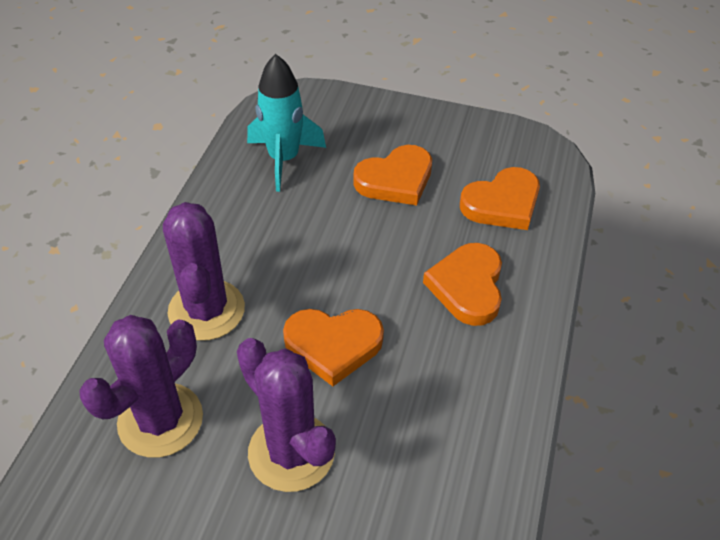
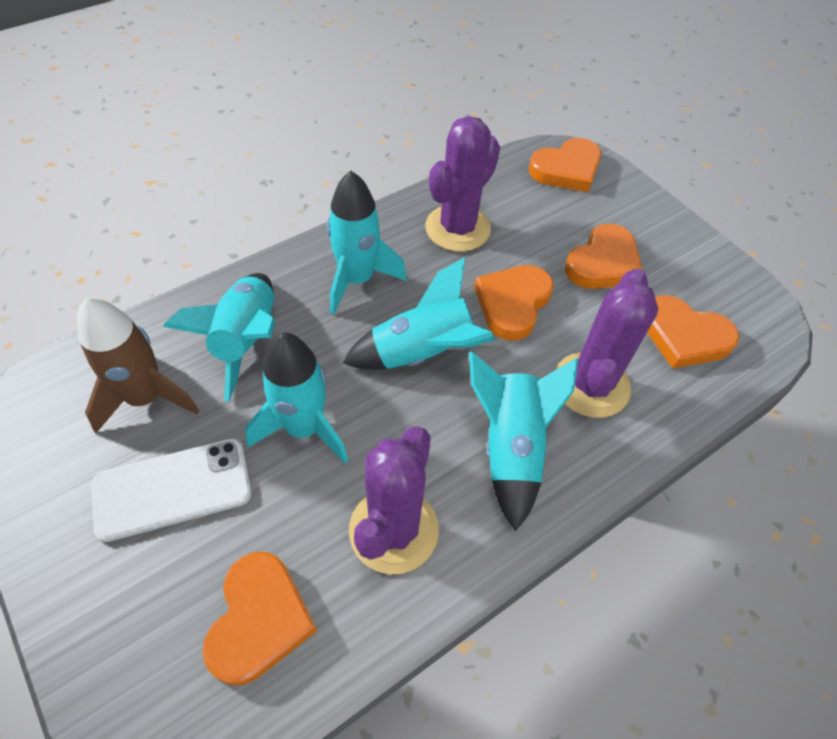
brown rocket: 0 -> 1
orange heart: 4 -> 5
turquoise rocket: 1 -> 5
white phone: 0 -> 1

